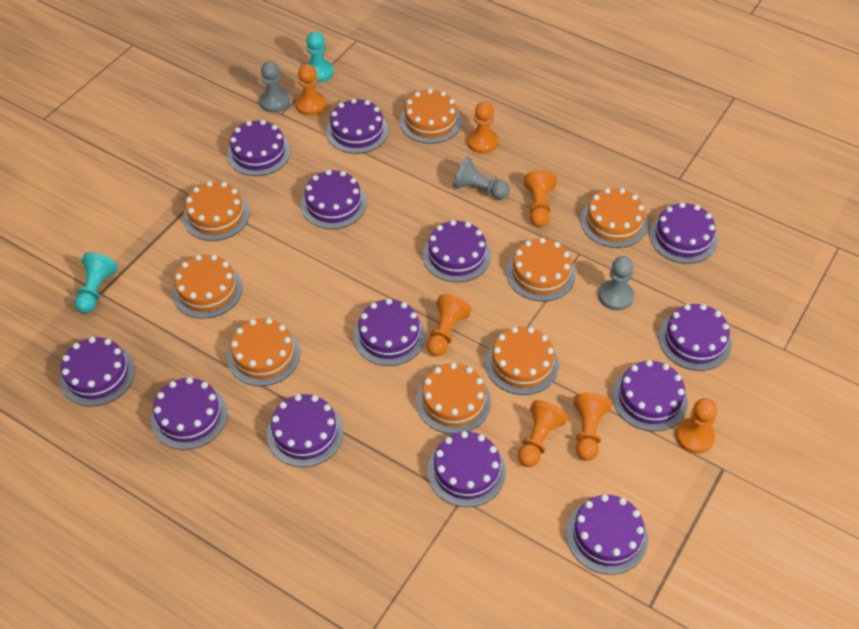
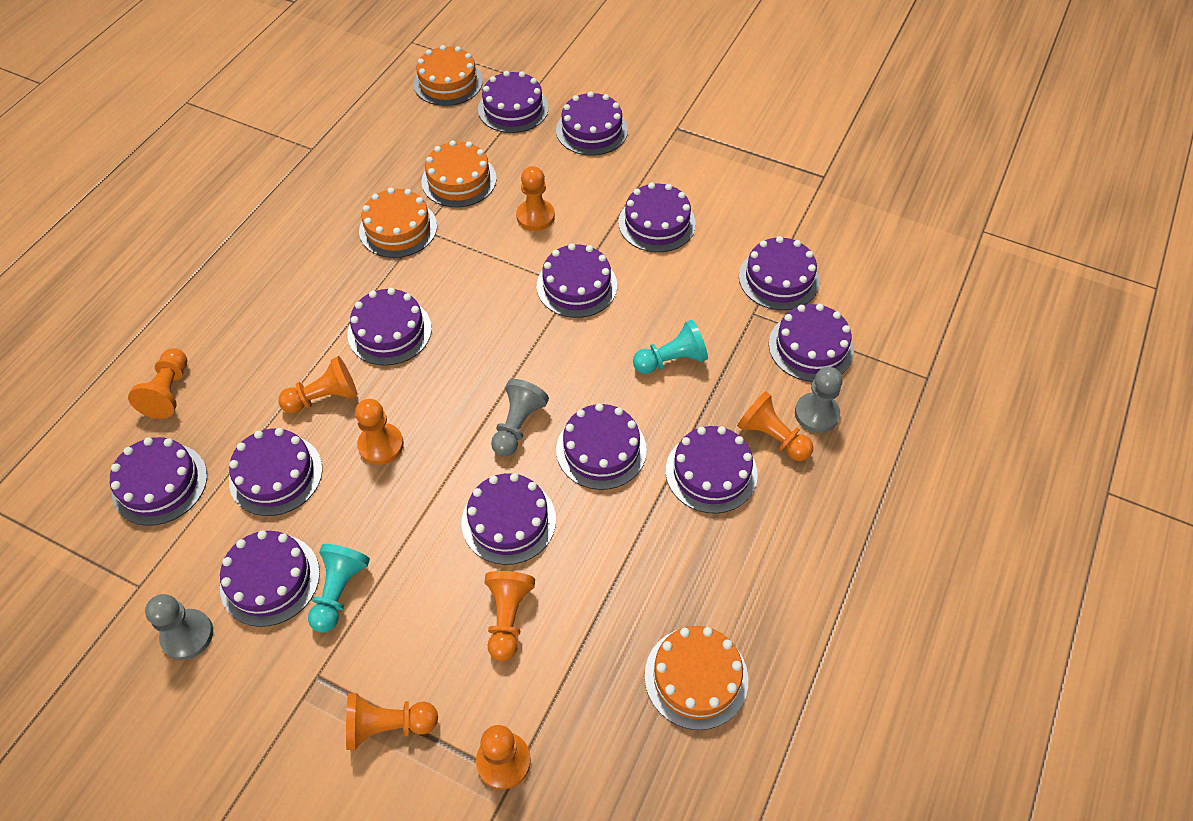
orange cake: 8 -> 4
orange pawn: 7 -> 8

